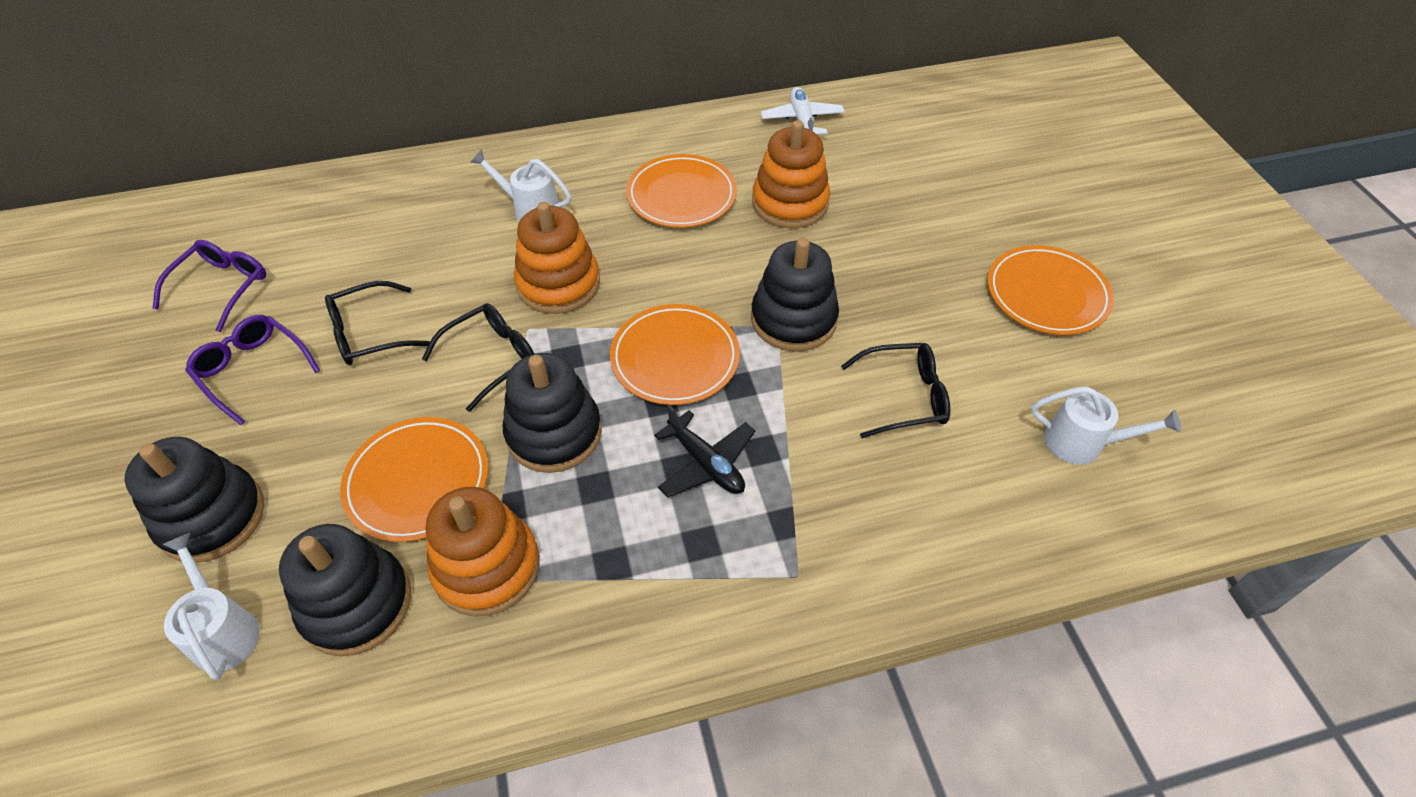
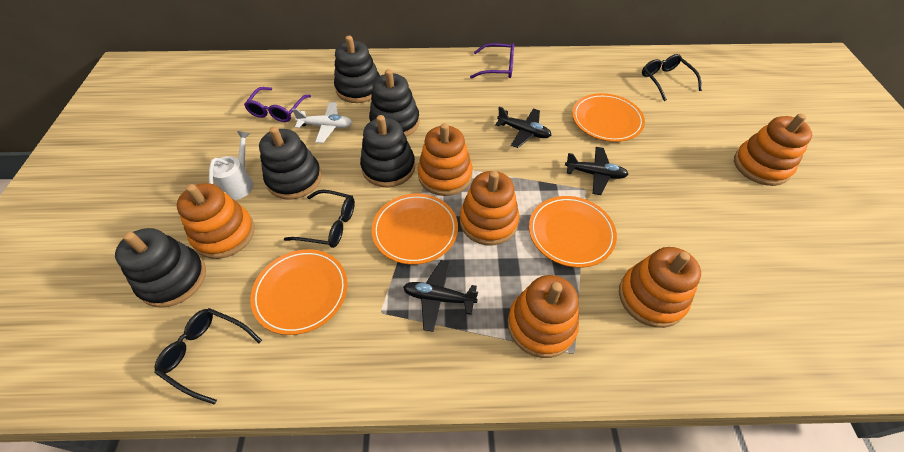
black plane: 1 -> 3
black stacking toy: 4 -> 5
orange stacking toy: 3 -> 6
white watering can: 3 -> 1

